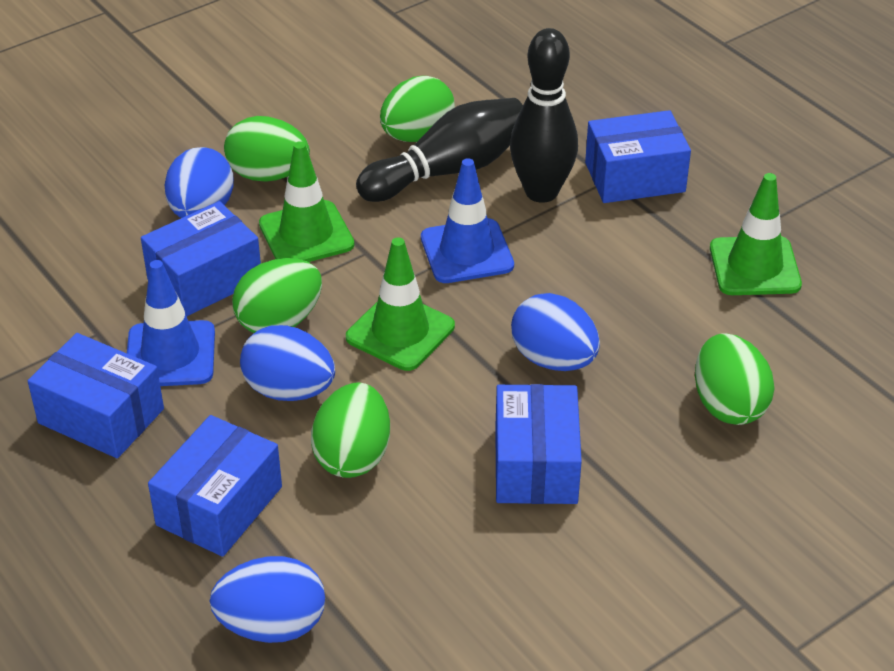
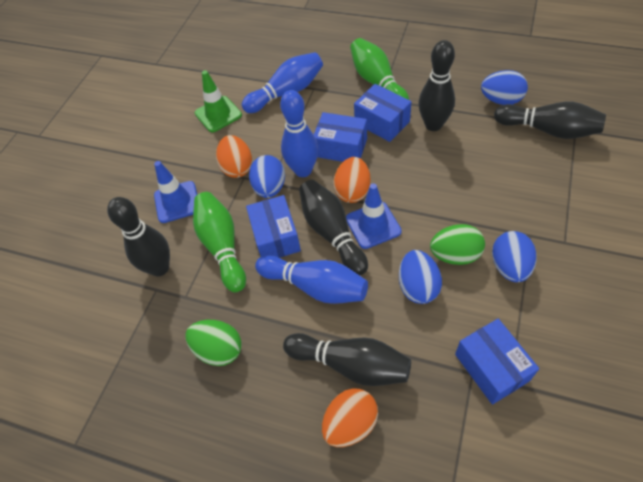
black bowling pin: 2 -> 5
blue bowling pin: 0 -> 3
blue box: 5 -> 4
green bowling pin: 0 -> 2
green egg: 5 -> 2
green traffic cone: 3 -> 1
orange egg: 0 -> 3

